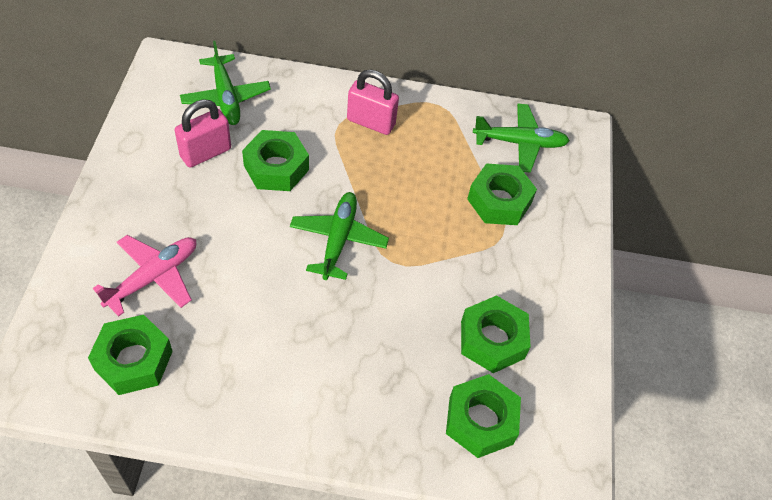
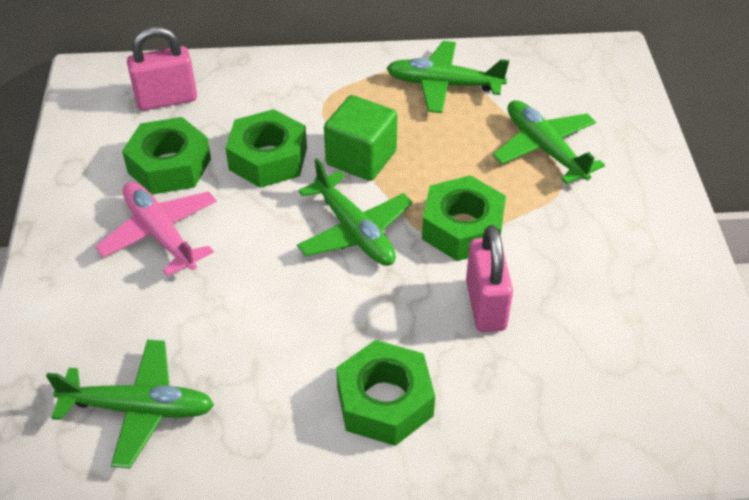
green cube: 0 -> 1
green nut: 5 -> 4
green plane: 3 -> 4

